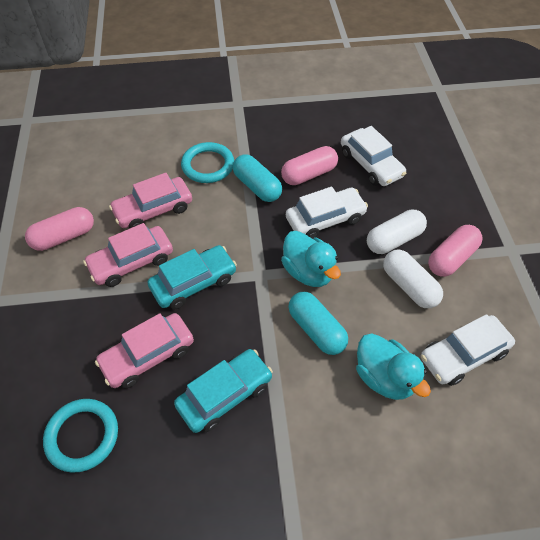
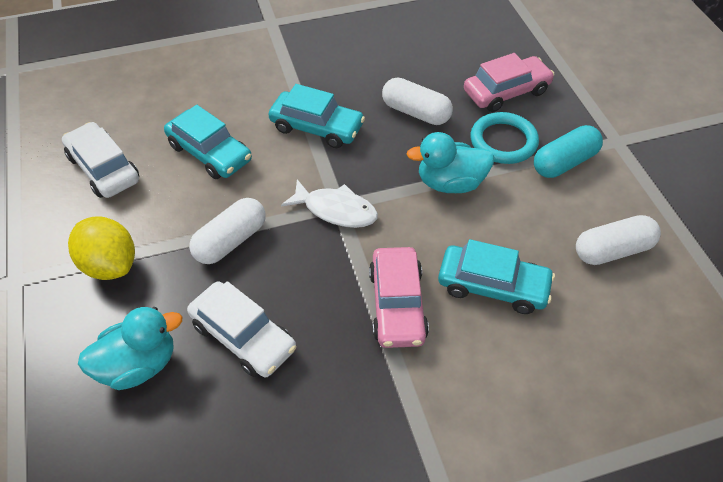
pink capsule: 3 -> 0
pink car: 3 -> 2
turquoise capsule: 2 -> 1
turquoise car: 2 -> 3
turquoise ring: 2 -> 1
white capsule: 2 -> 3
white car: 3 -> 2
white fish: 0 -> 1
yellow lemon: 0 -> 1

